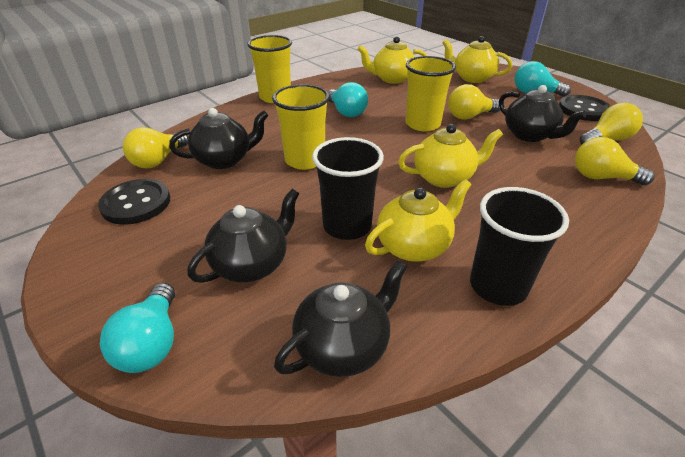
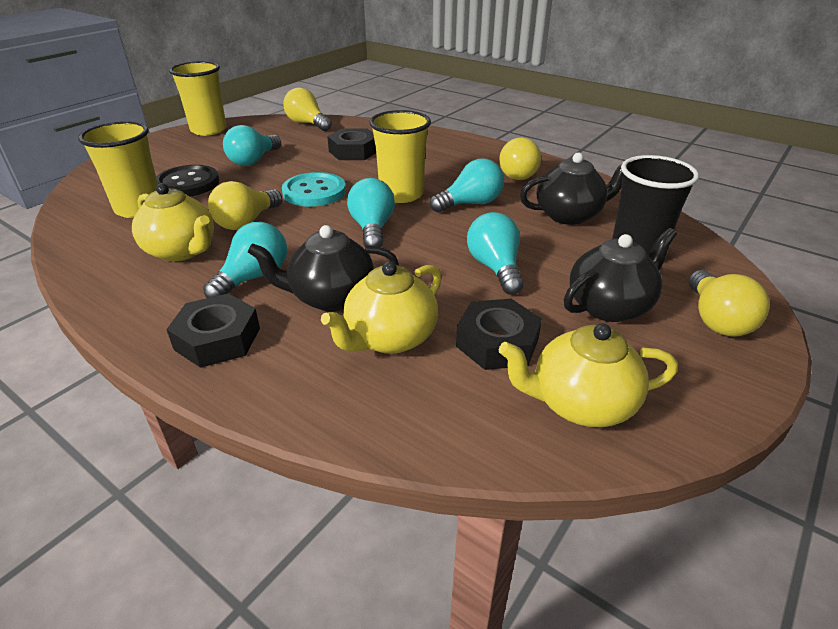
black button: 2 -> 1
black cup: 2 -> 1
black nut: 0 -> 3
black teapot: 4 -> 3
turquoise button: 0 -> 1
turquoise light bulb: 3 -> 5
yellow teapot: 4 -> 3

